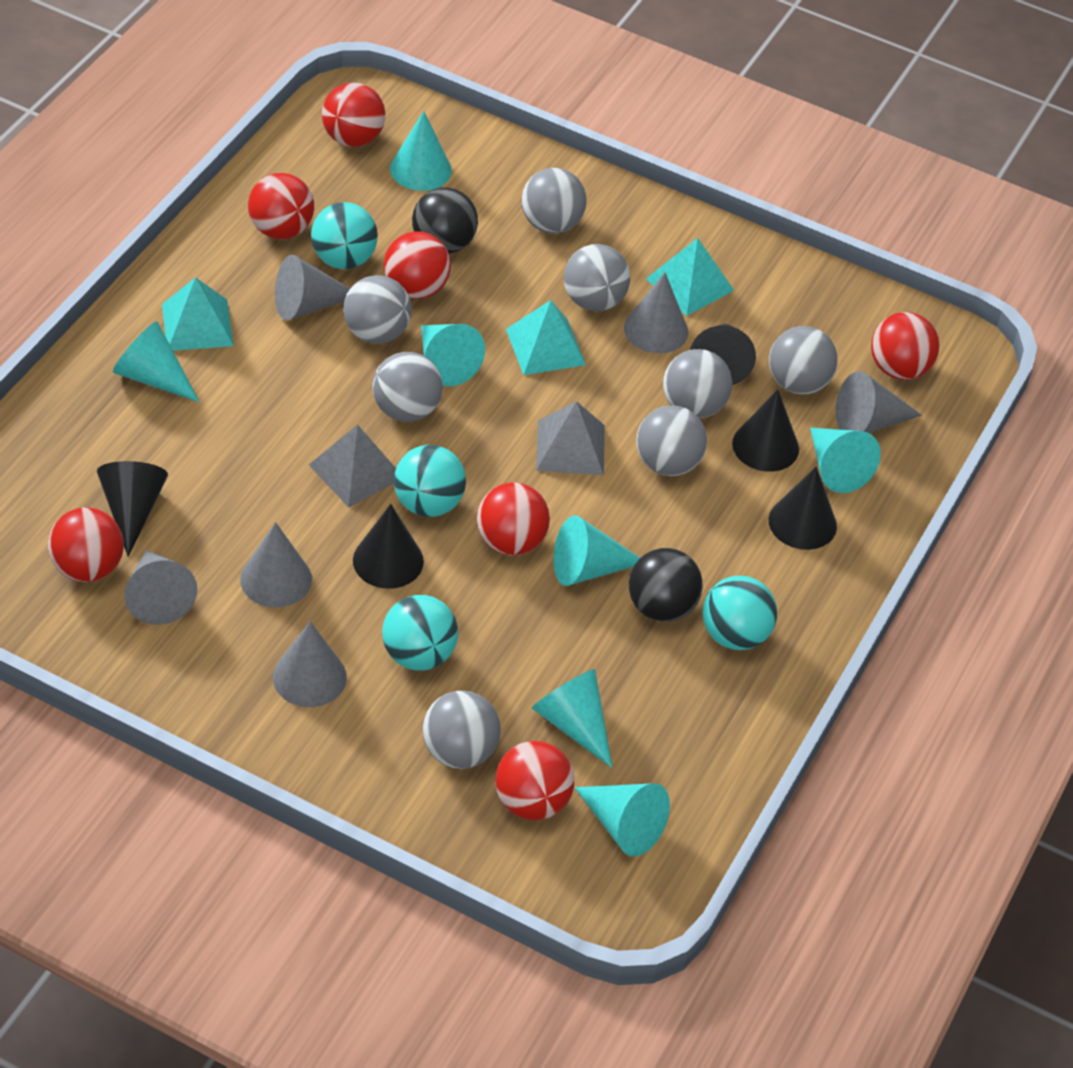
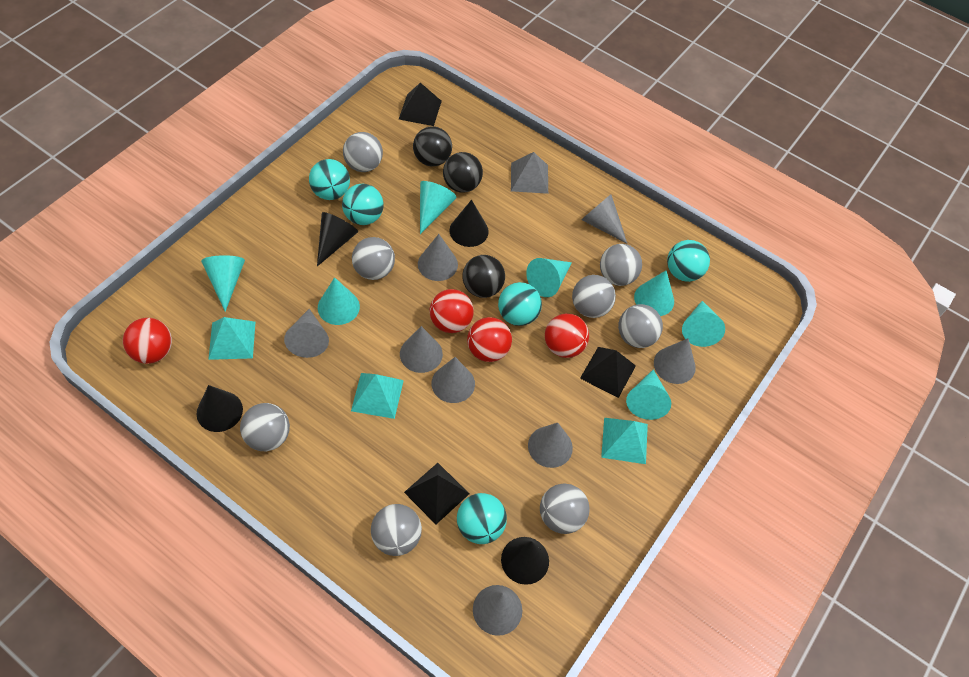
black ball: 2 -> 3
black cone: 5 -> 4
black pyramid: 0 -> 3
grey cone: 6 -> 8
grey pyramid: 2 -> 1
red ball: 7 -> 4
turquoise ball: 4 -> 5

